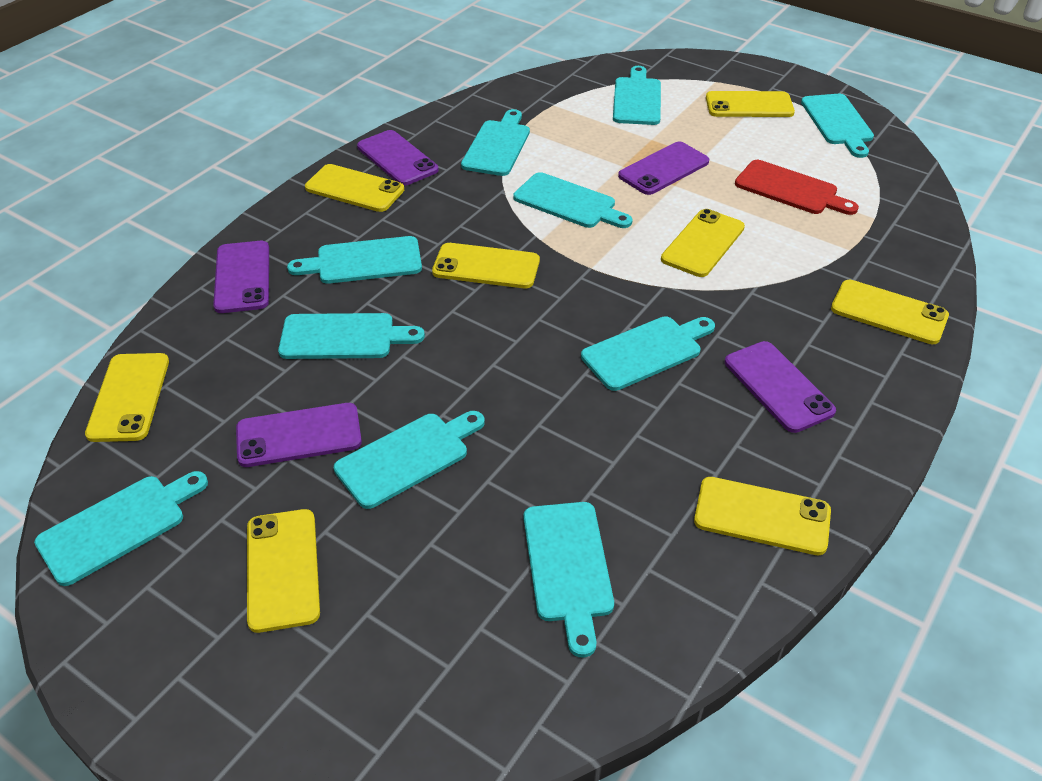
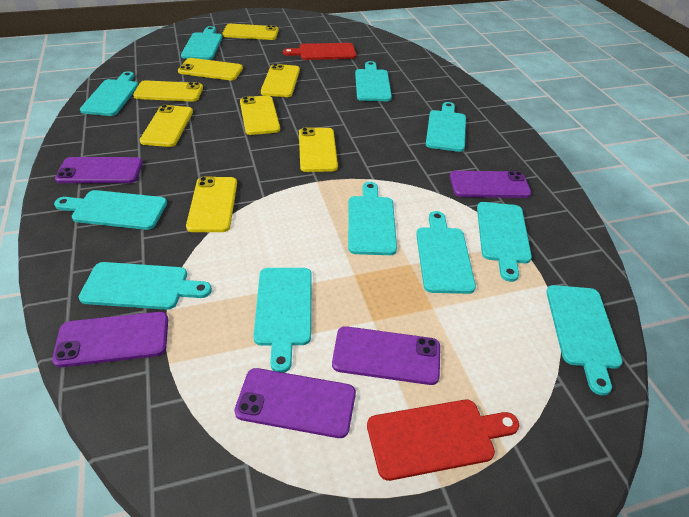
red cutting board: 1 -> 2
turquoise cutting board: 10 -> 11

